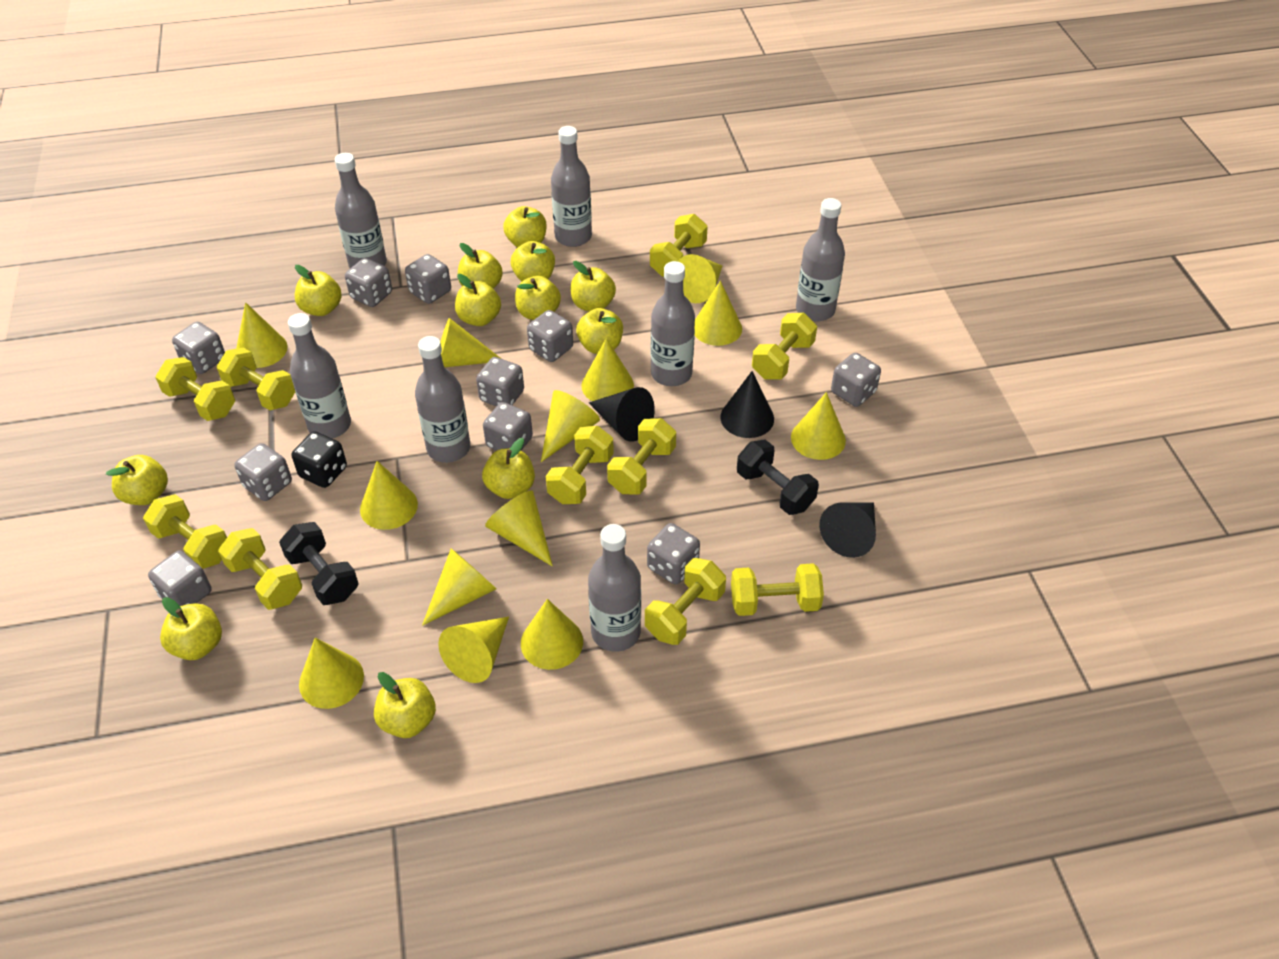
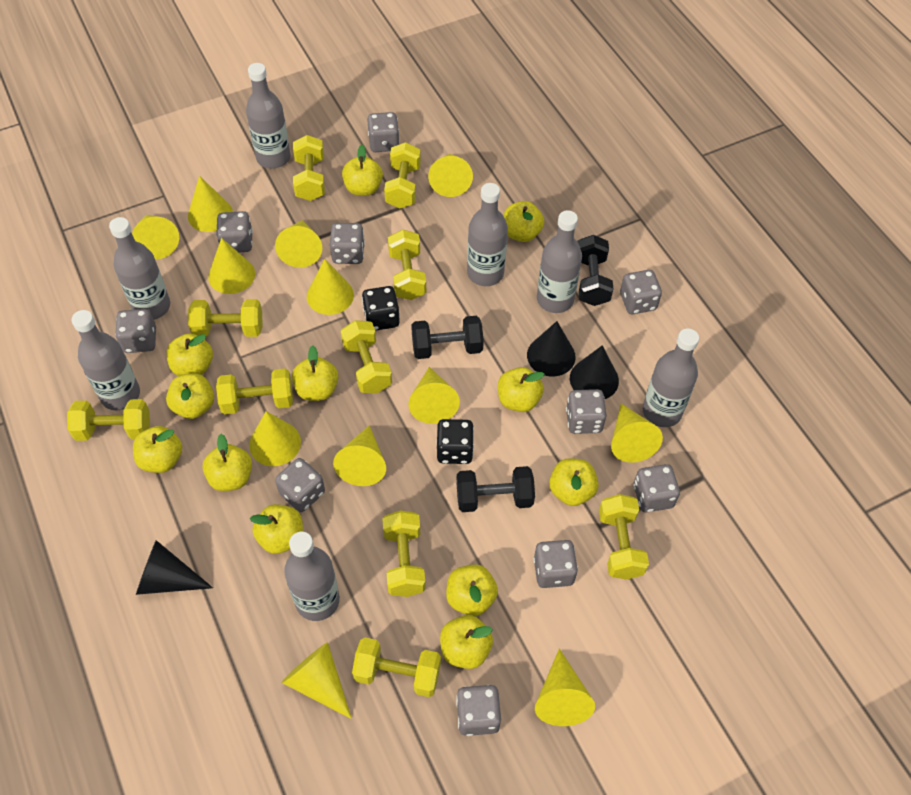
black dice: 1 -> 2
black dumbbell: 2 -> 3
yellow cone: 13 -> 12

